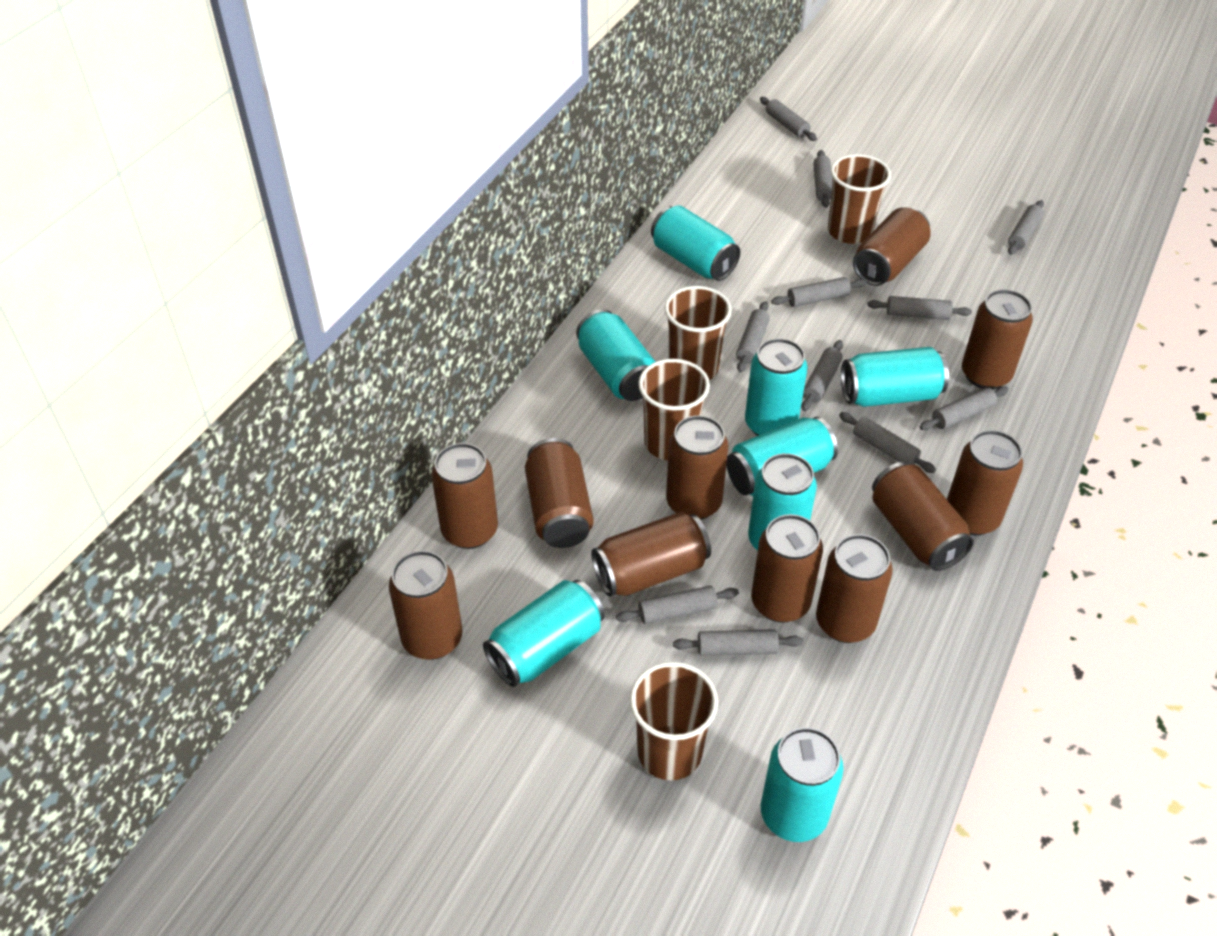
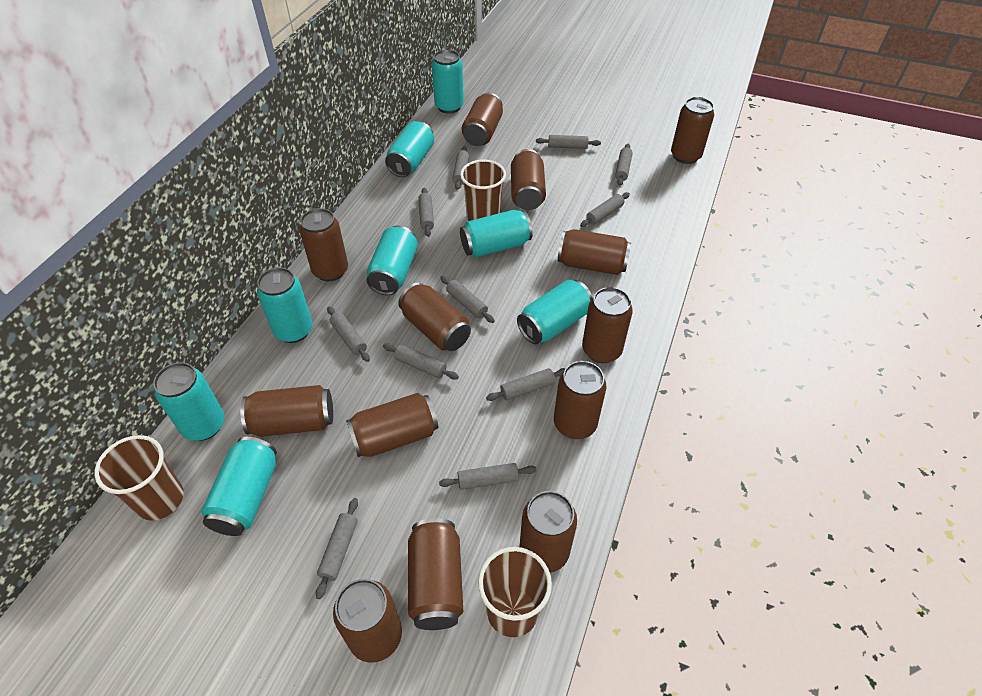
brown can: 11 -> 13
brown cup: 4 -> 3

